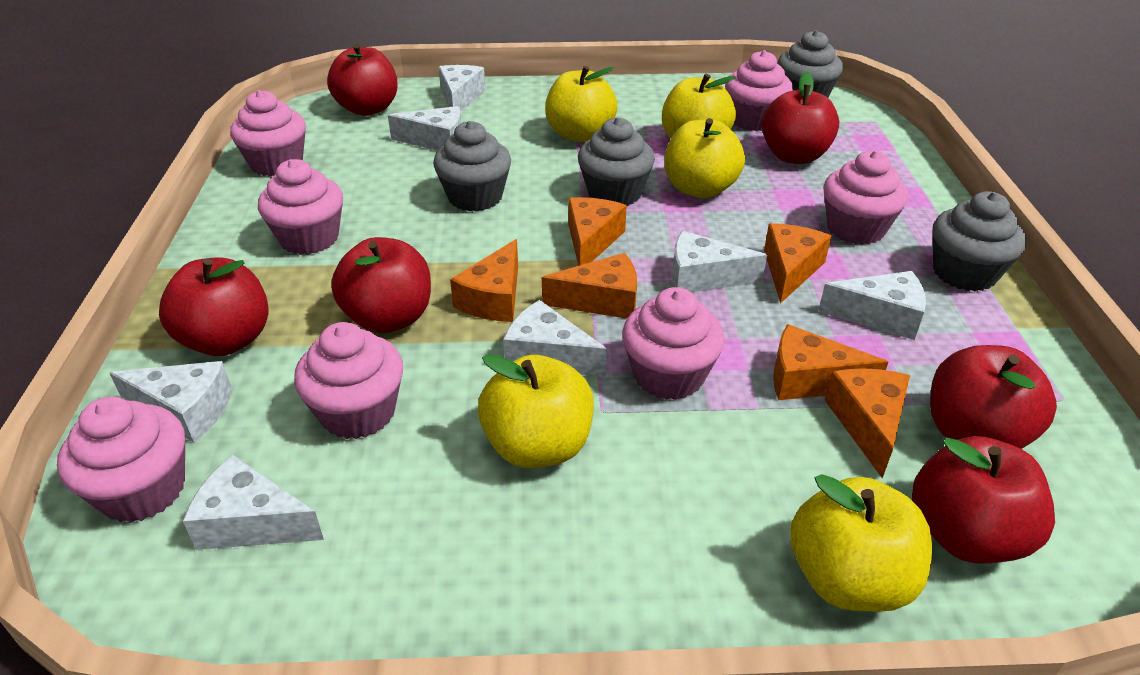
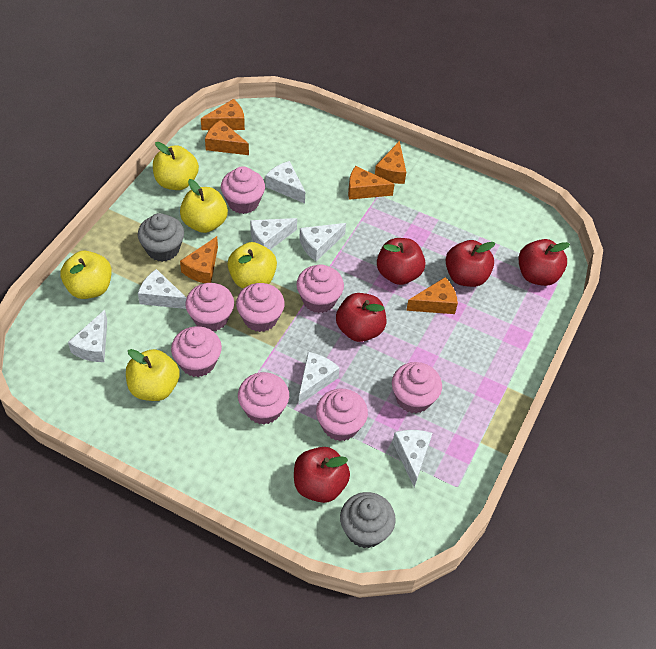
grey cupcake: 4 -> 2
pink cupcake: 7 -> 8
red apple: 6 -> 5

